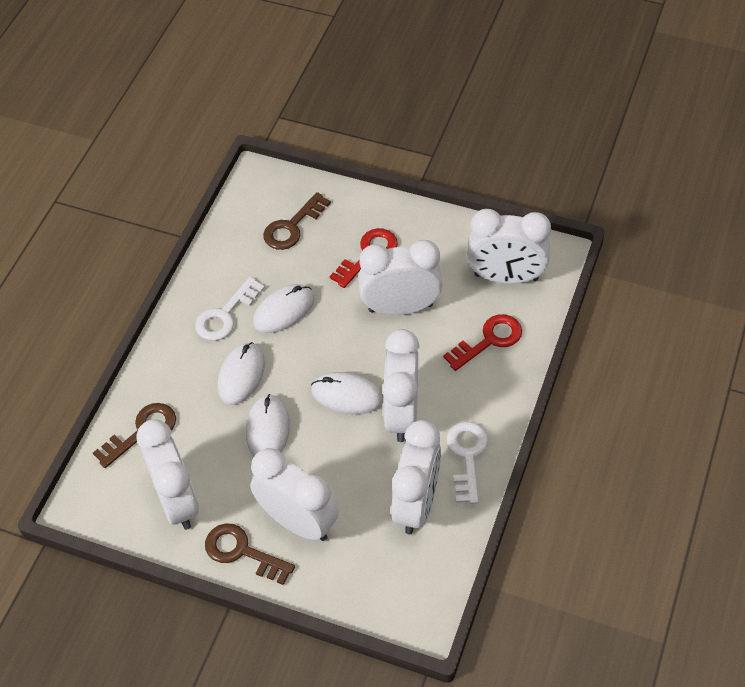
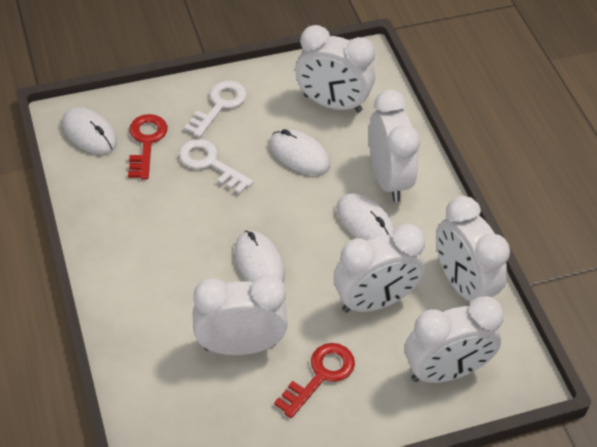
brown key: 3 -> 0

